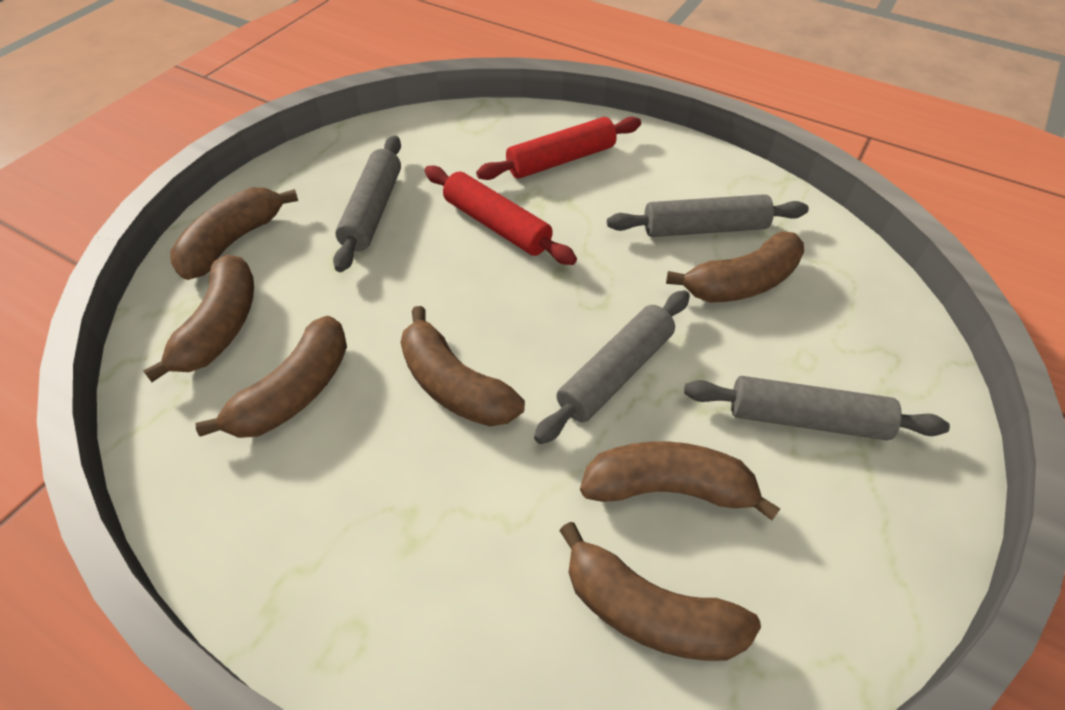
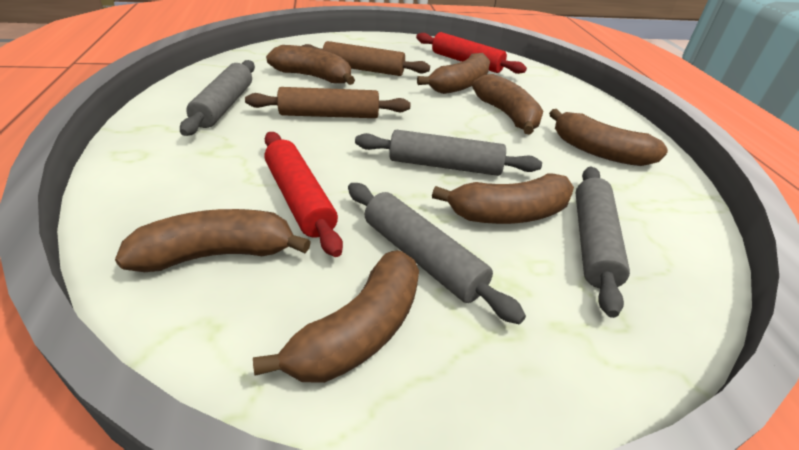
brown rolling pin: 0 -> 2

